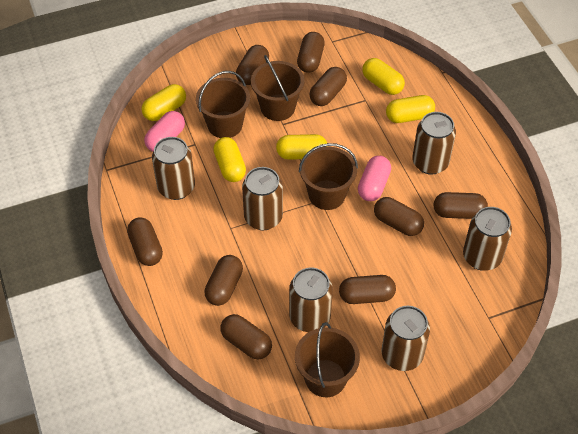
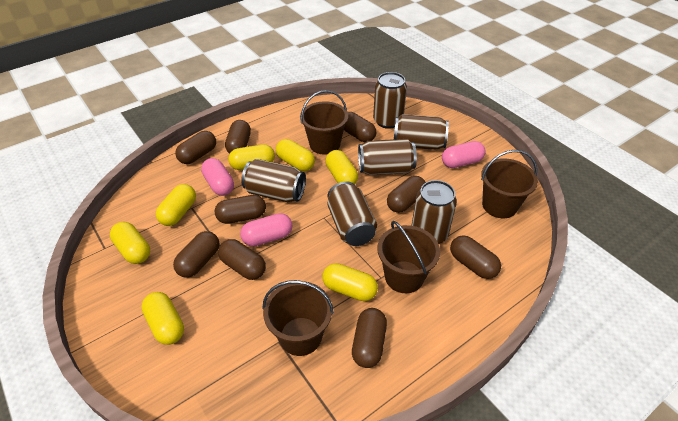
pink capsule: 2 -> 3
yellow capsule: 5 -> 7

